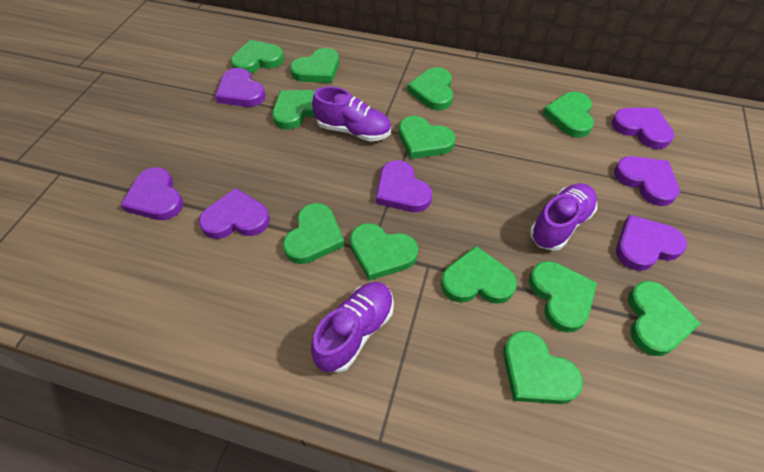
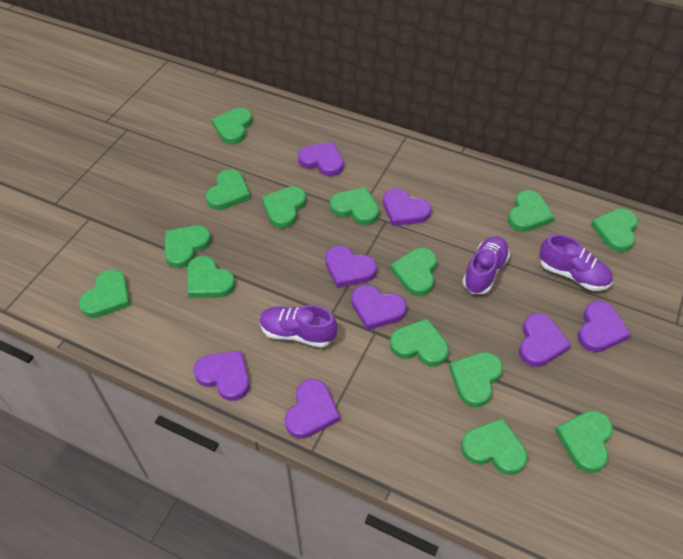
green heart: 12 -> 14
purple heart: 7 -> 8

